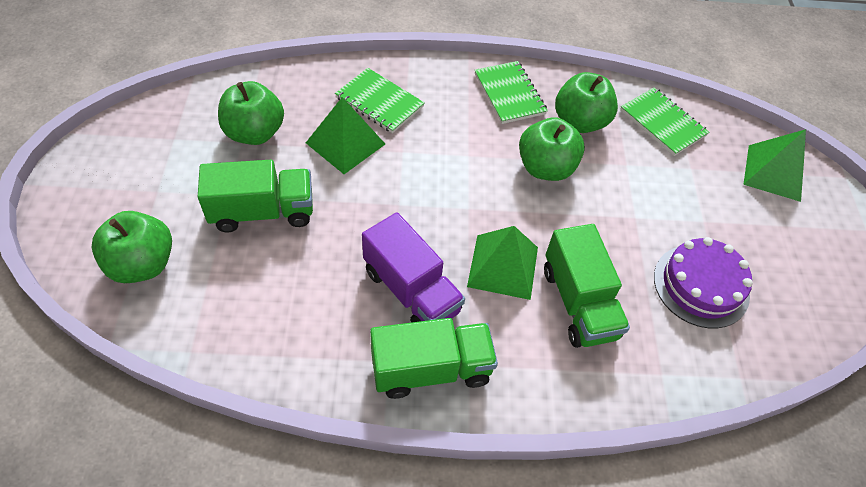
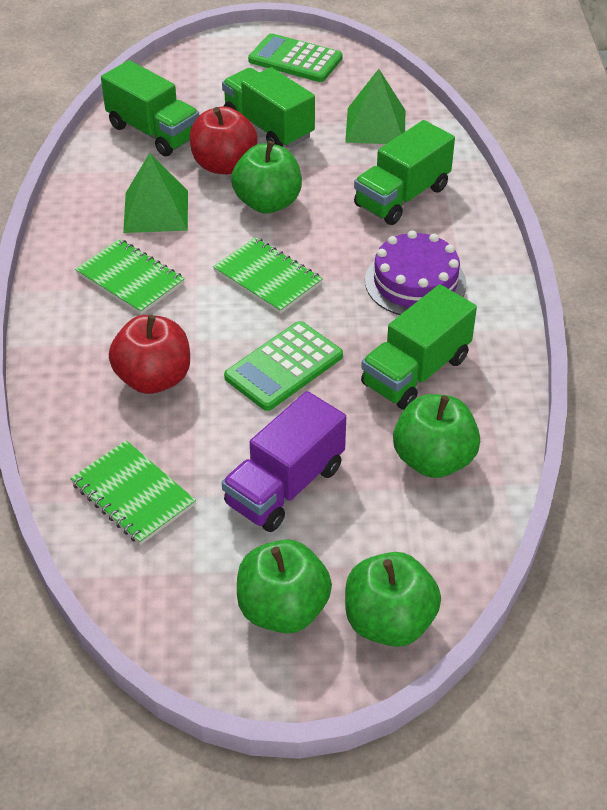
green calculator: 0 -> 2
green pyramid: 3 -> 2
green truck: 3 -> 4
red apple: 0 -> 2

